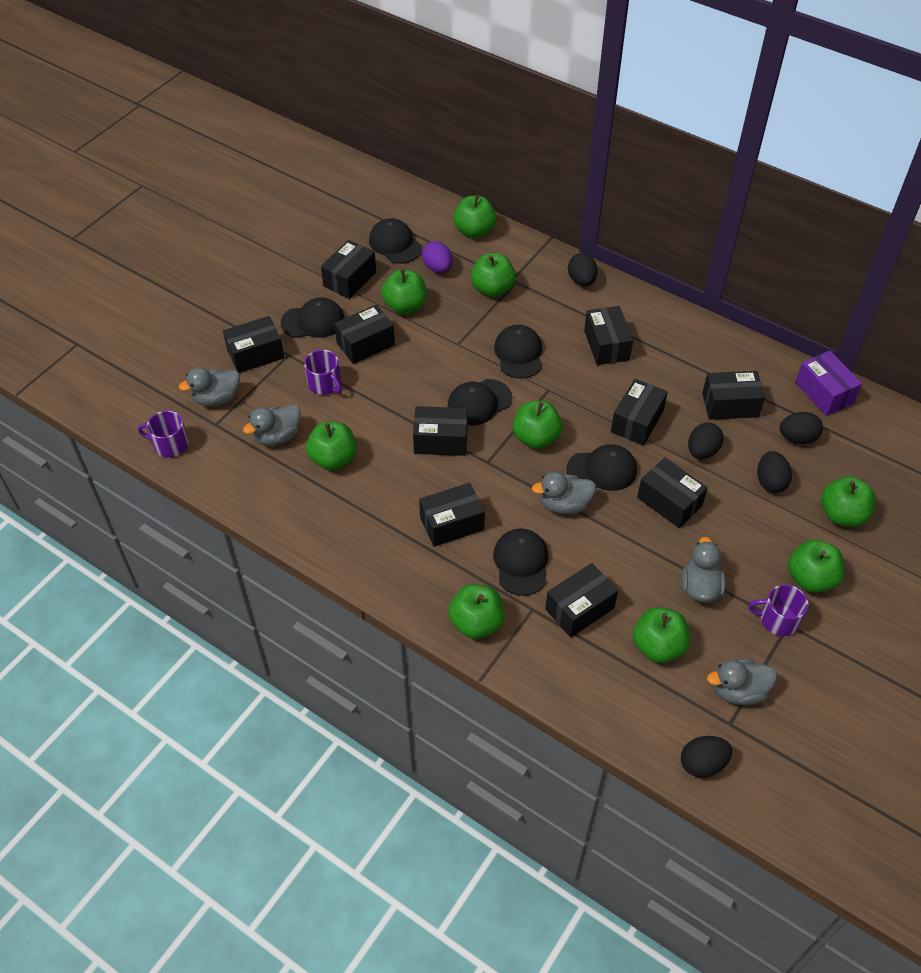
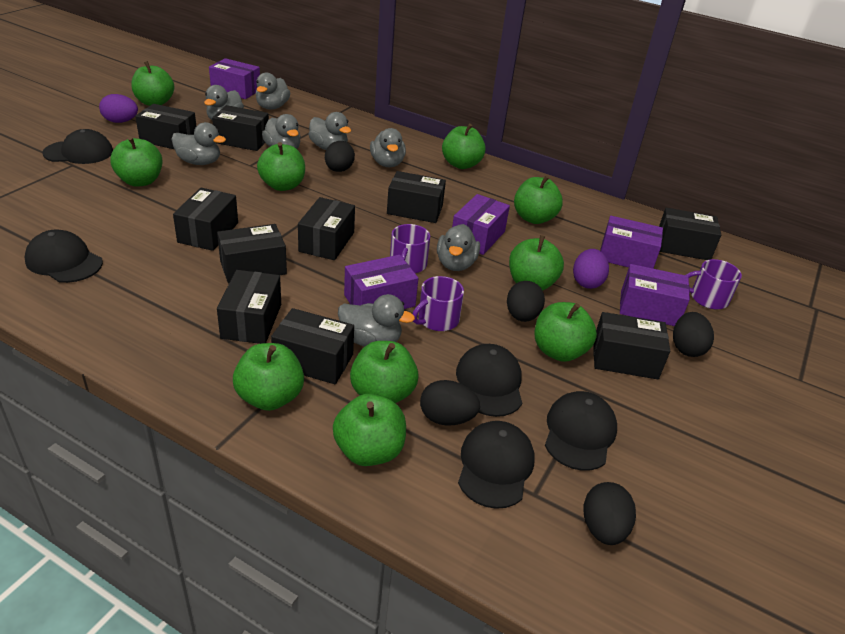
black cap: 6 -> 5
green apple: 9 -> 10
grey duck: 5 -> 8
purple box: 1 -> 5
purple egg: 1 -> 2

